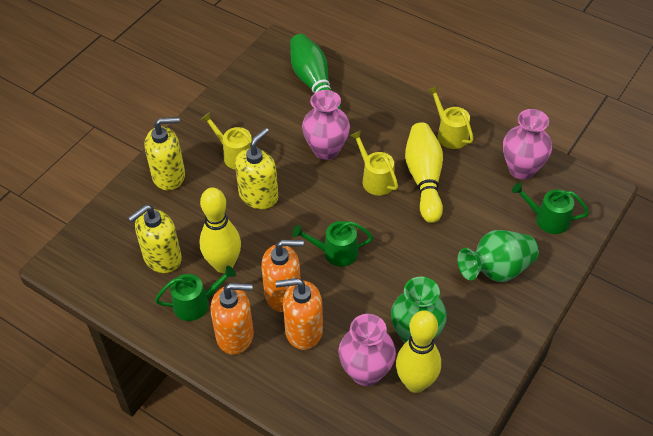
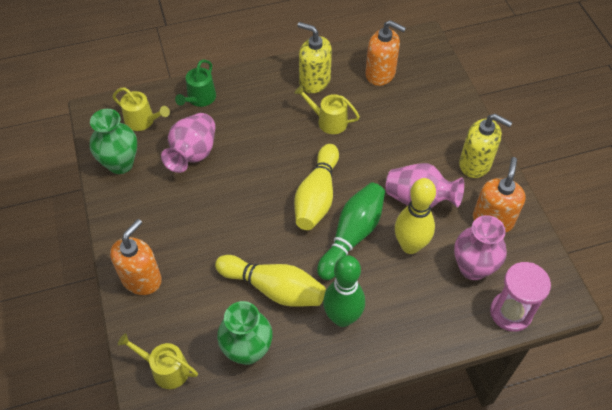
green bowling pin: 1 -> 2
green watering can: 3 -> 1
pink hourglass: 0 -> 1
yellow soap dispenser: 3 -> 2

